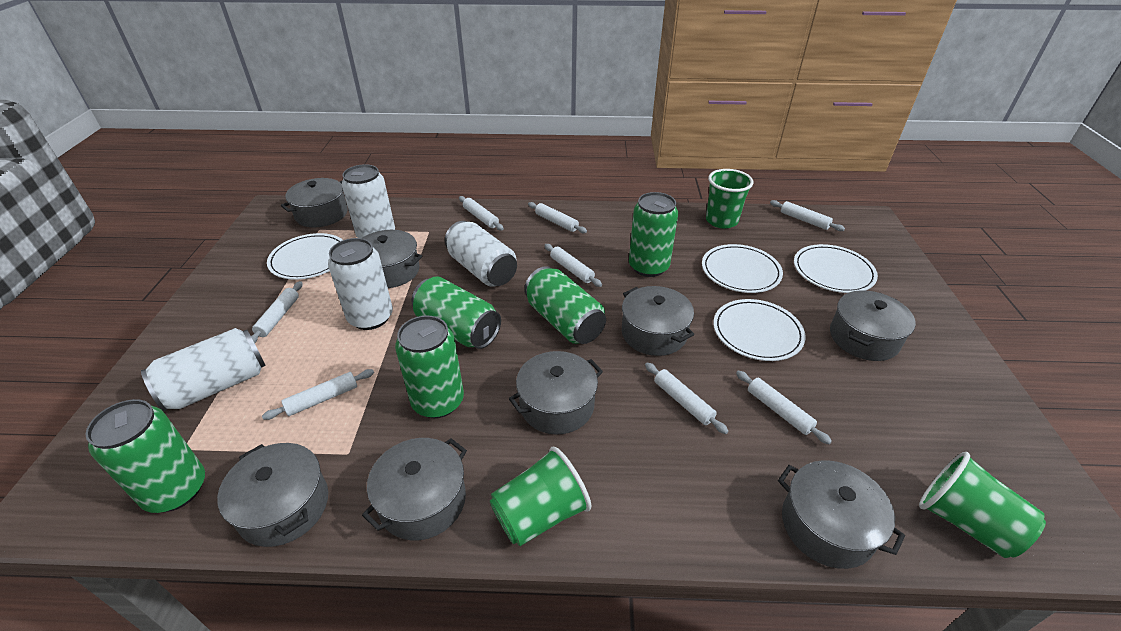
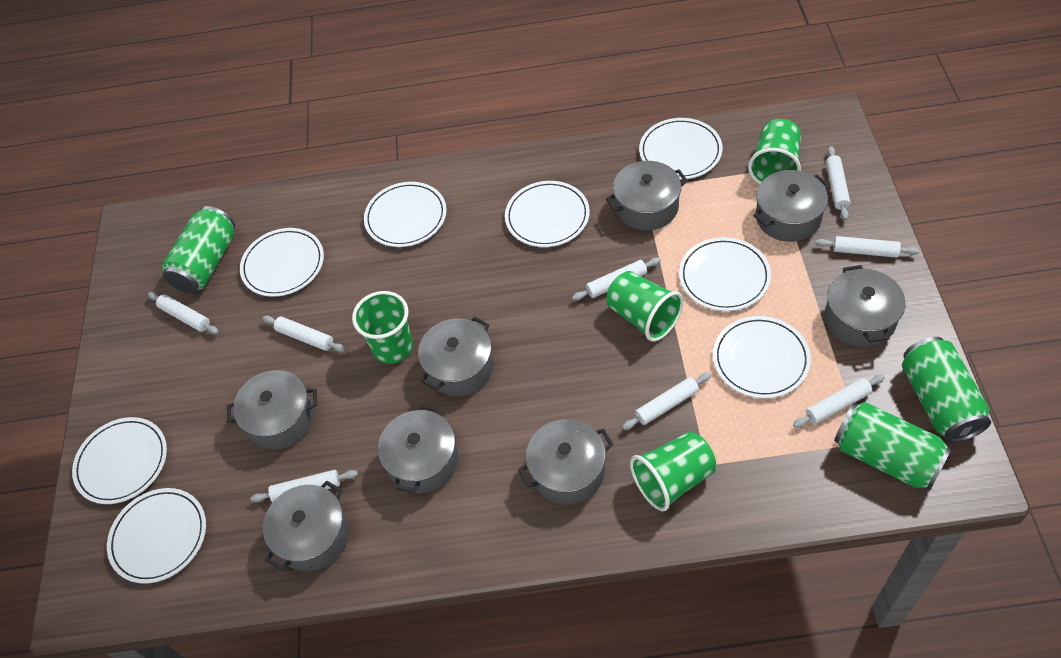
green can: 5 -> 3
green cup: 3 -> 4
white can: 4 -> 0
white plate: 4 -> 8

